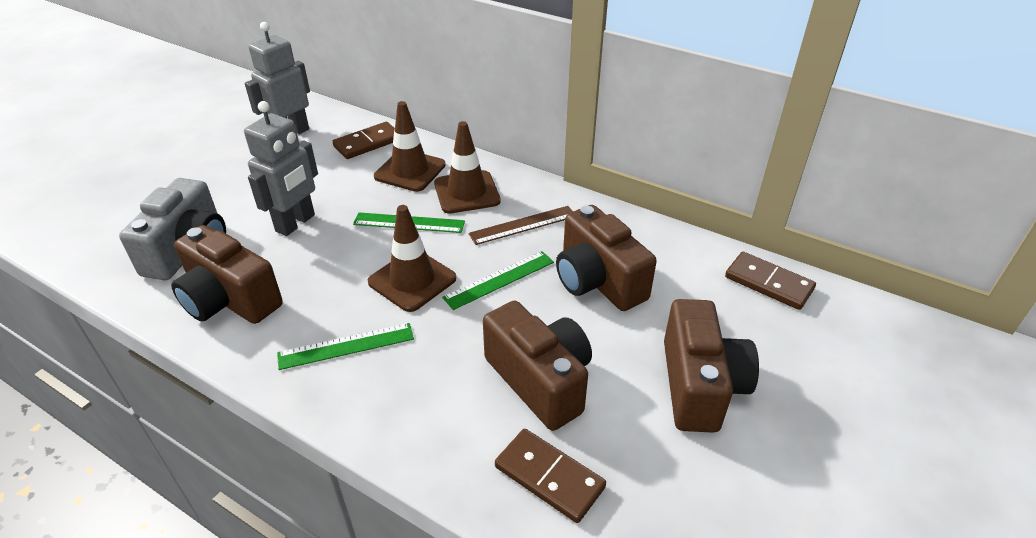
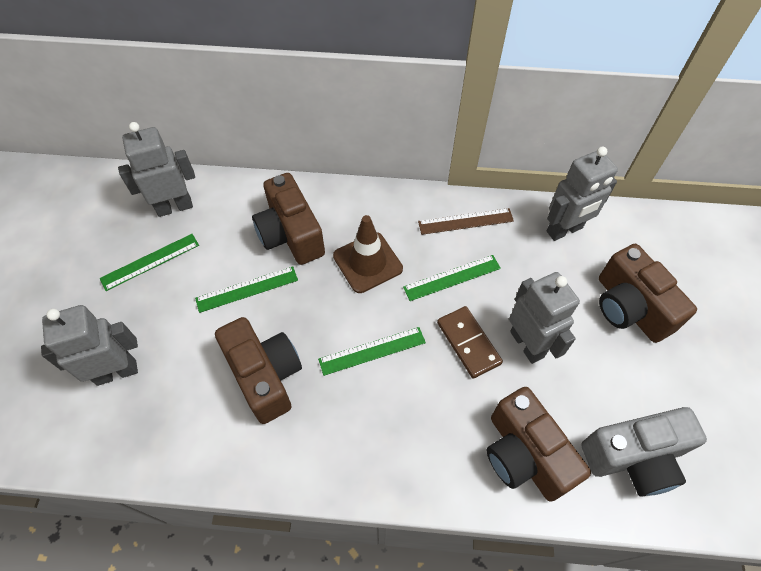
brown domino: 3 -> 1
brown traffic cone: 3 -> 1
green ruler: 3 -> 4
grey robot: 2 -> 4

